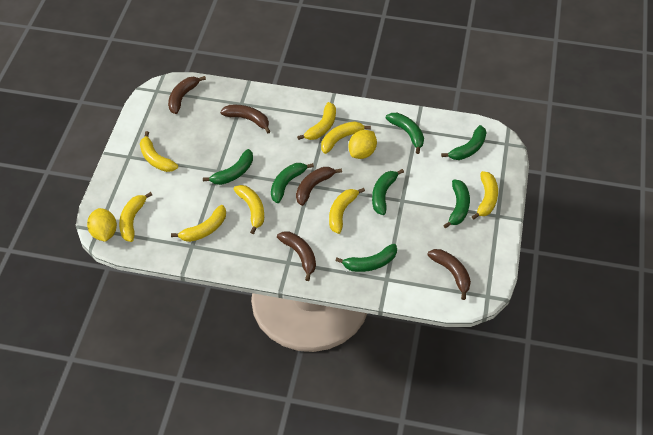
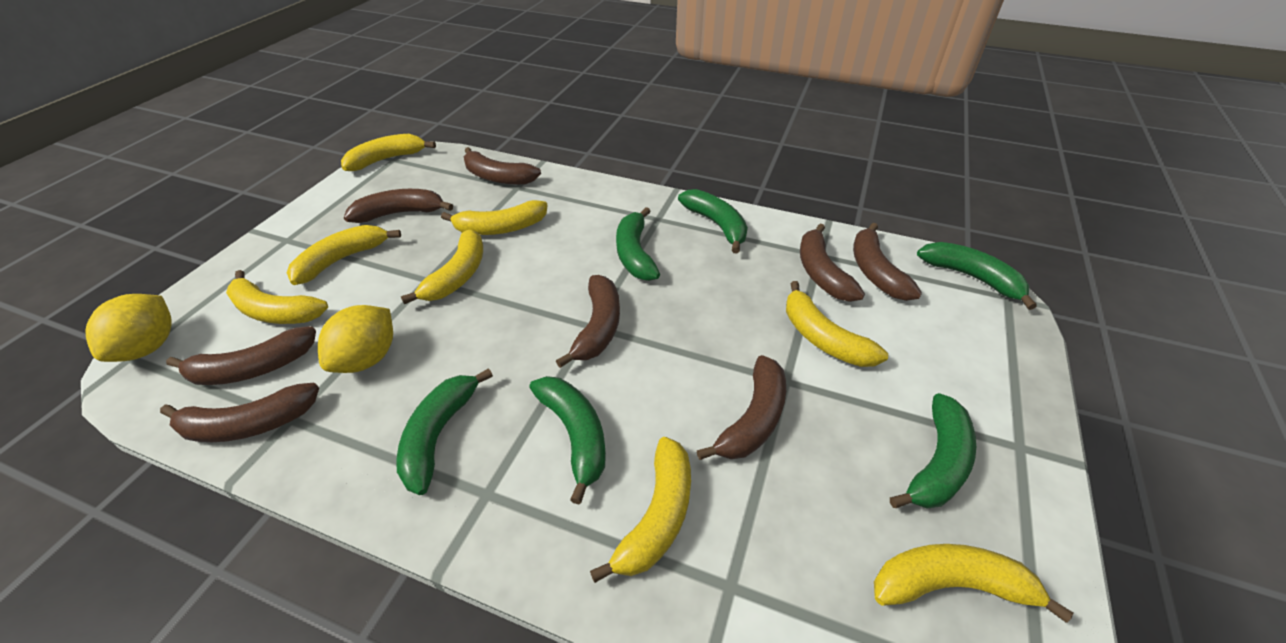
brown banana: 5 -> 8
green banana: 7 -> 6

